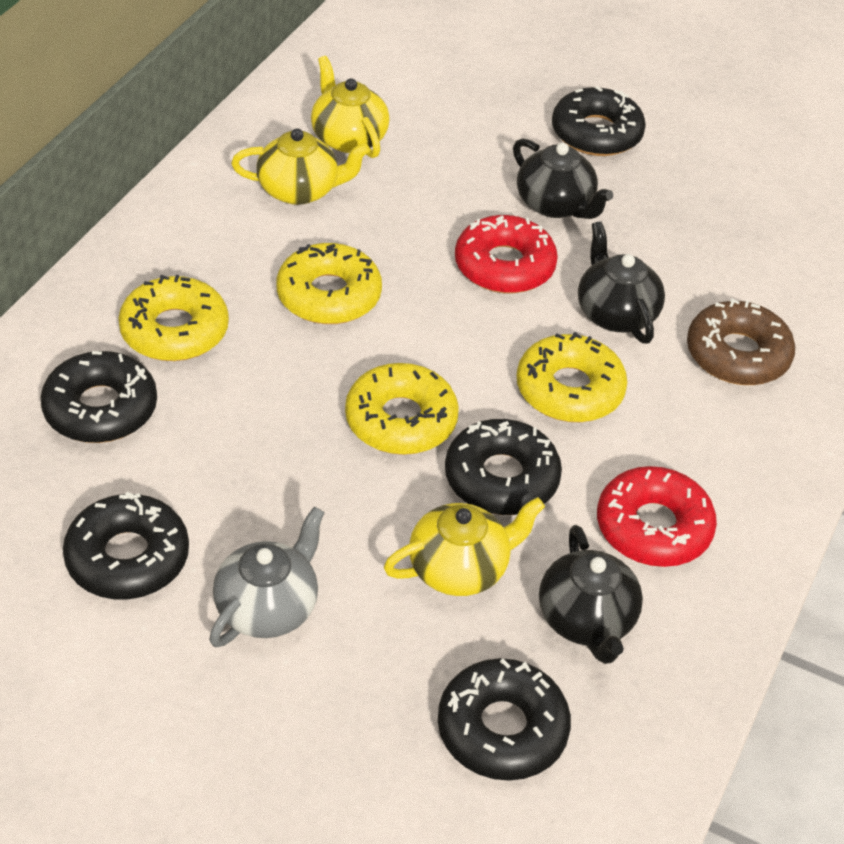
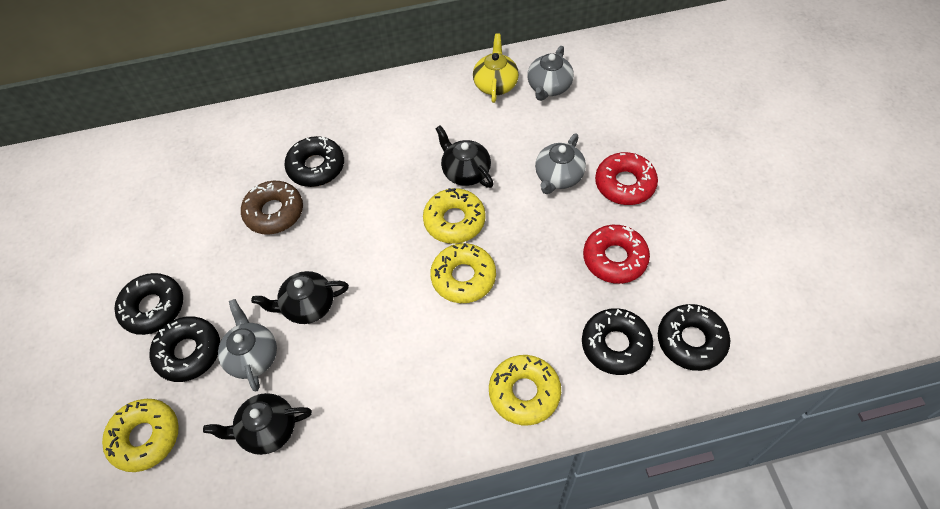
grey teapot: 1 -> 3
yellow teapot: 3 -> 1

